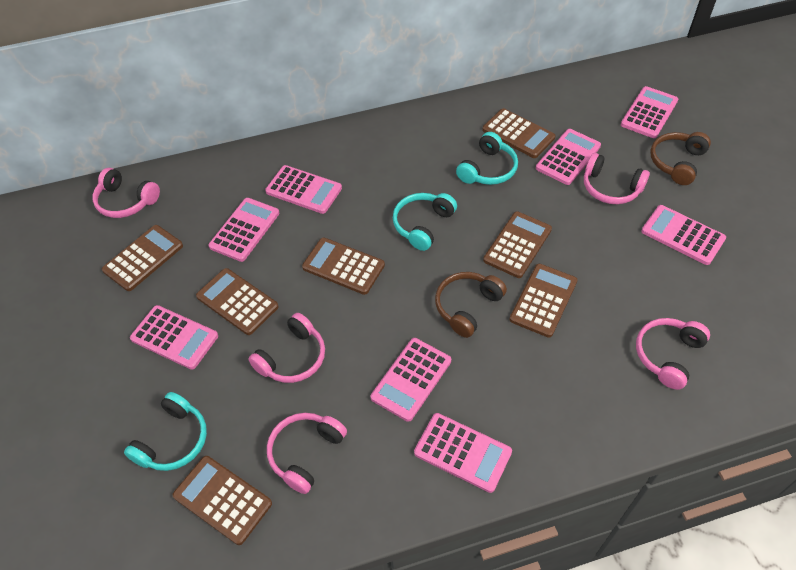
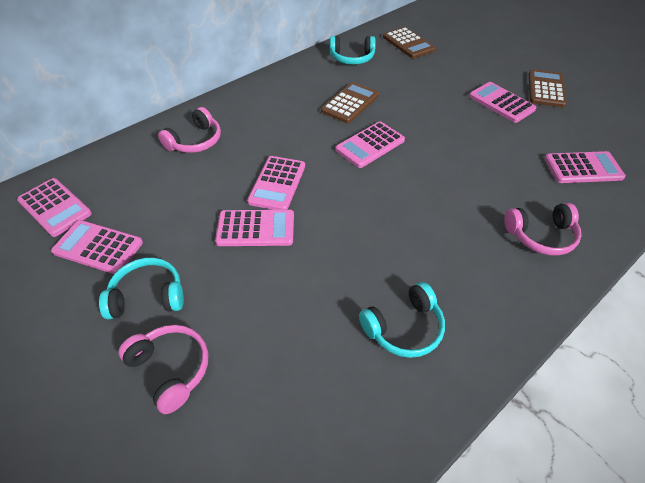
brown calculator: 7 -> 3
brown headphones: 2 -> 0
pink calculator: 8 -> 7
pink headphones: 5 -> 3

